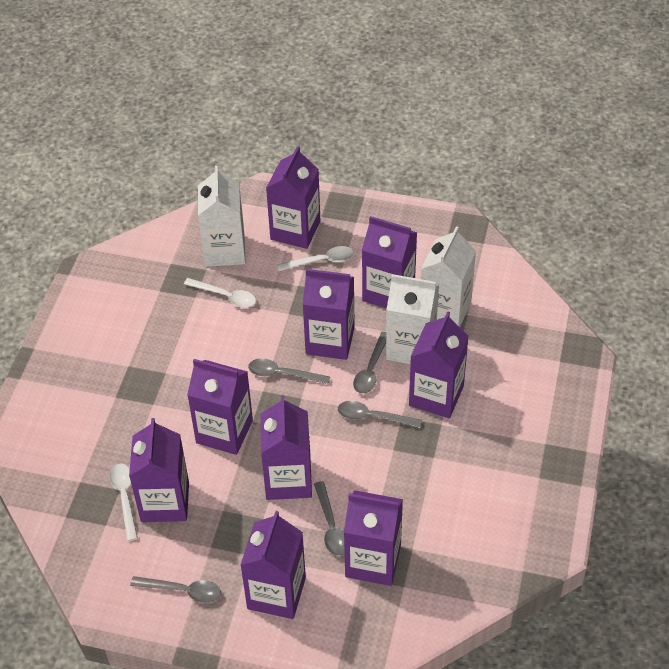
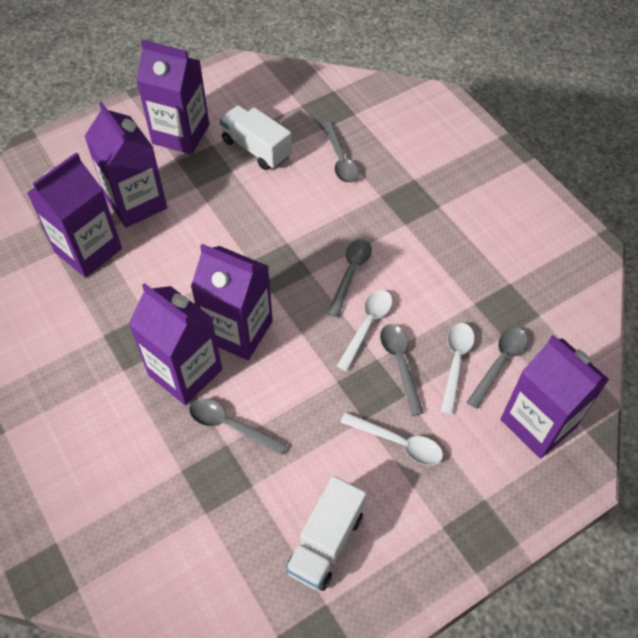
purple carton: 9 -> 6
white carton: 3 -> 0
white truck: 0 -> 2

